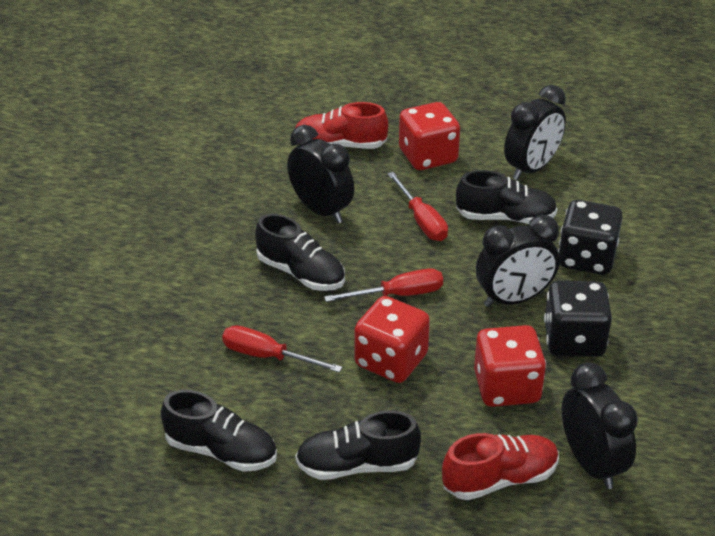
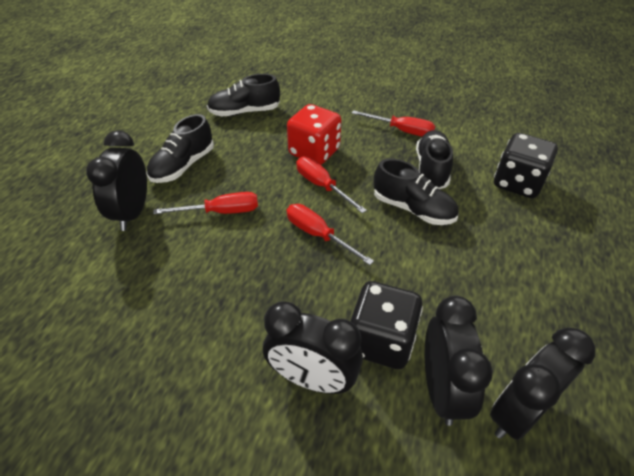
red dice: 3 -> 1
red screwdriver: 3 -> 4
red shoe: 2 -> 0

